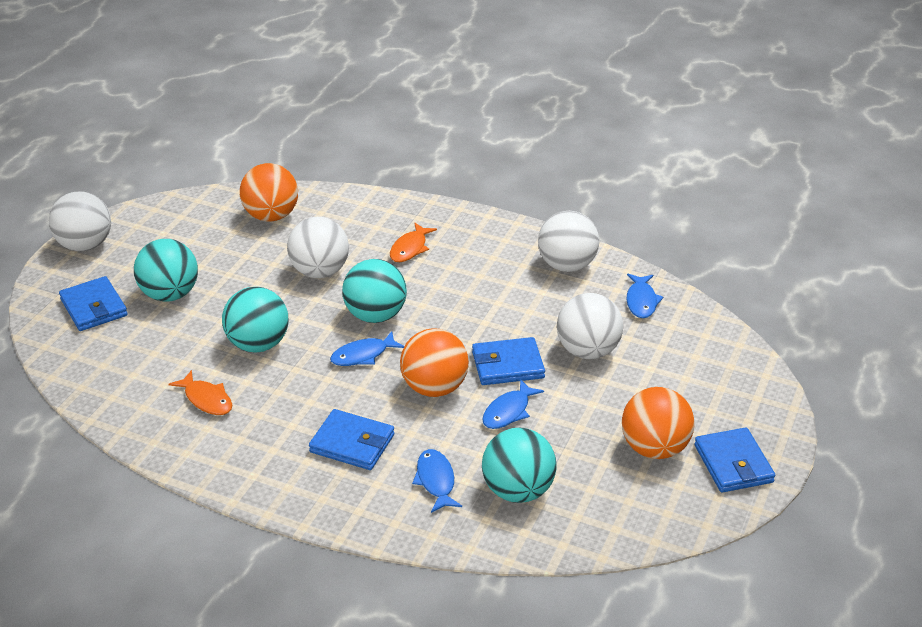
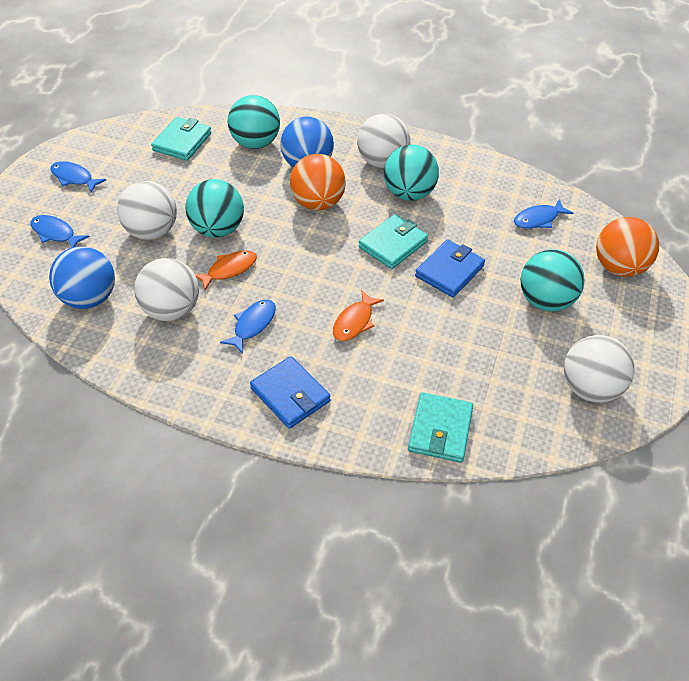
blue ball: 0 -> 2
blue wallet: 4 -> 2
orange ball: 3 -> 2
turquoise wallet: 0 -> 3

